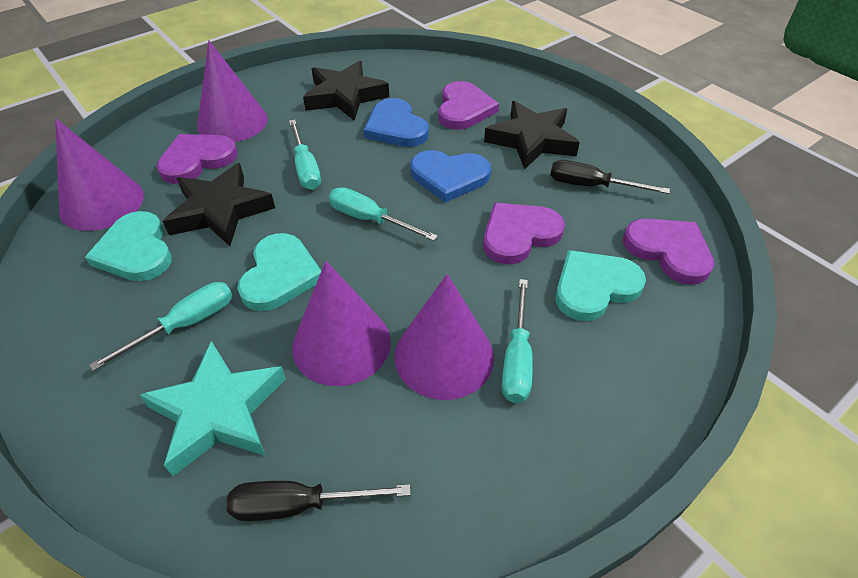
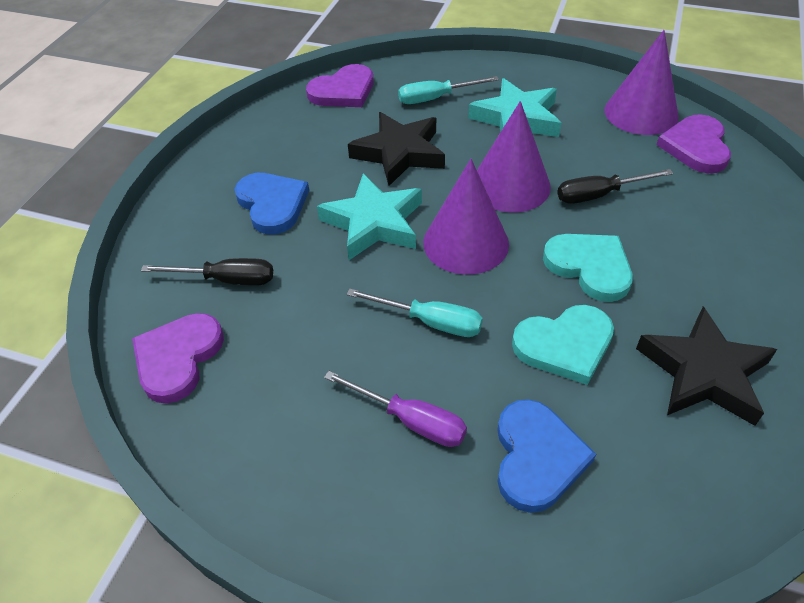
black star: 3 -> 2
purple cone: 4 -> 3
purple heart: 4 -> 3
purple screwdriver: 0 -> 1
turquoise heart: 3 -> 2
turquoise screwdriver: 4 -> 2
turquoise star: 1 -> 2

